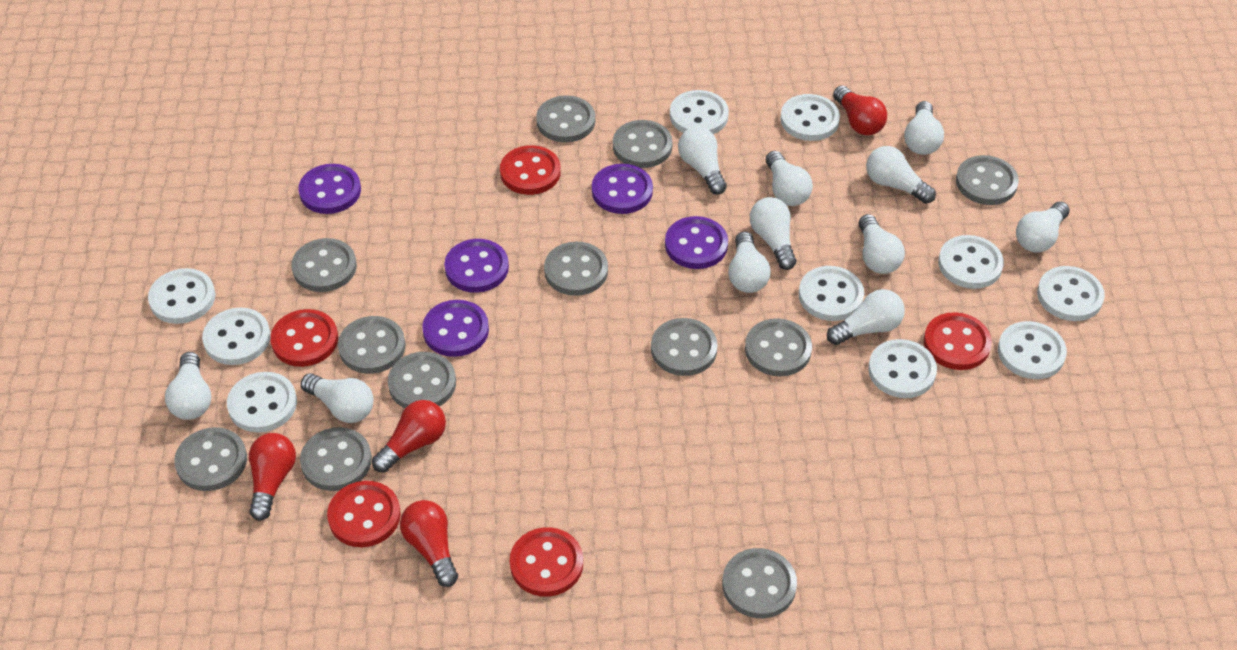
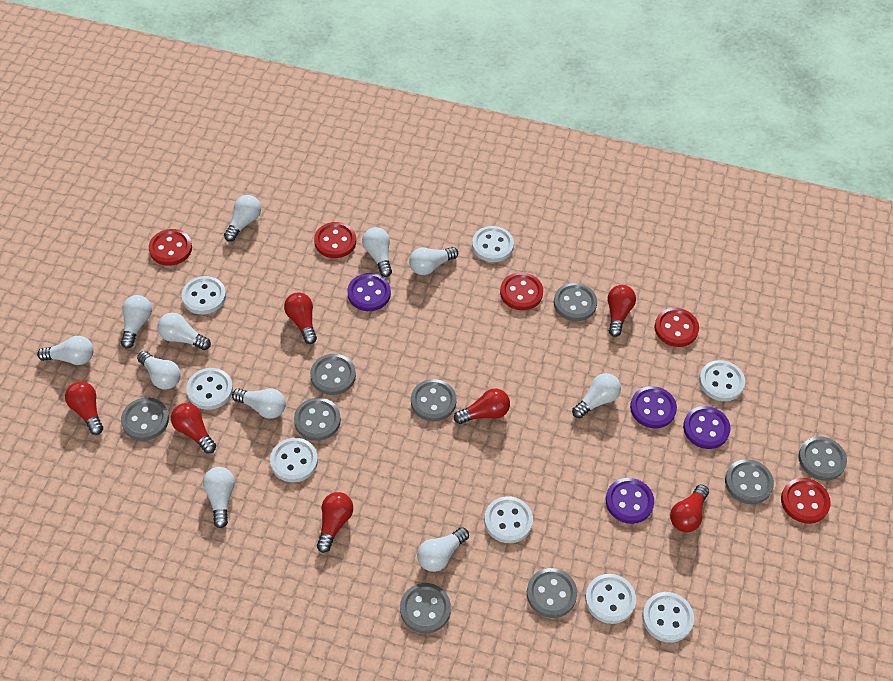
grey button: 12 -> 9
purple button: 5 -> 4
red light bulb: 4 -> 7
white button: 10 -> 8

